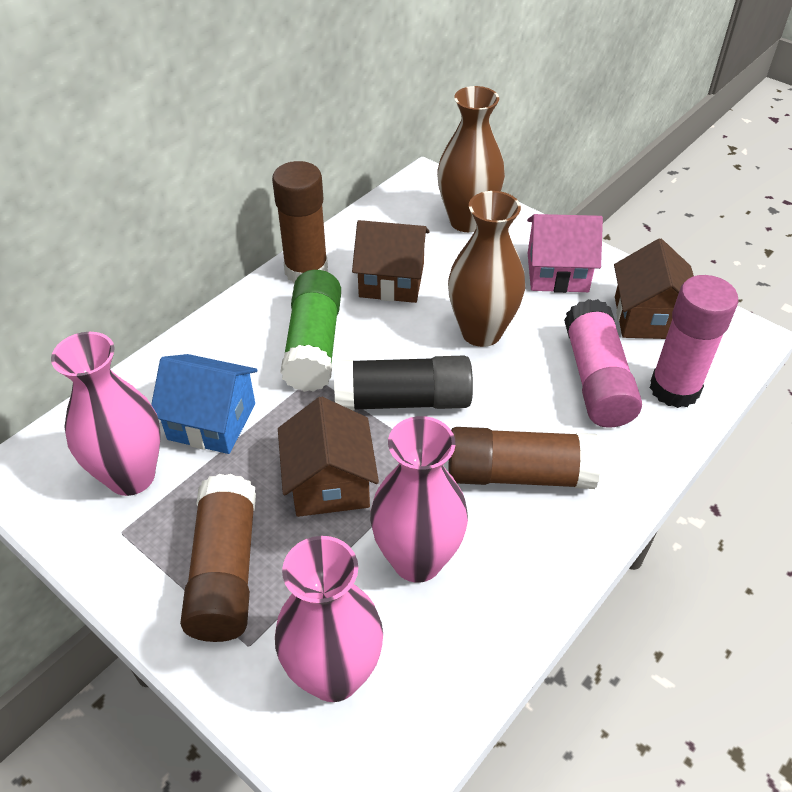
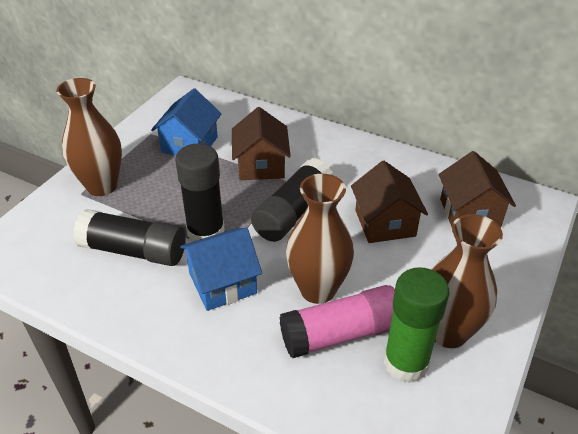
black glue stick: 1 -> 3
blue house: 1 -> 2
brown glue stick: 3 -> 0
brown vase: 2 -> 3
pink glue stick: 2 -> 1
pink house: 1 -> 0
pink vase: 3 -> 0

